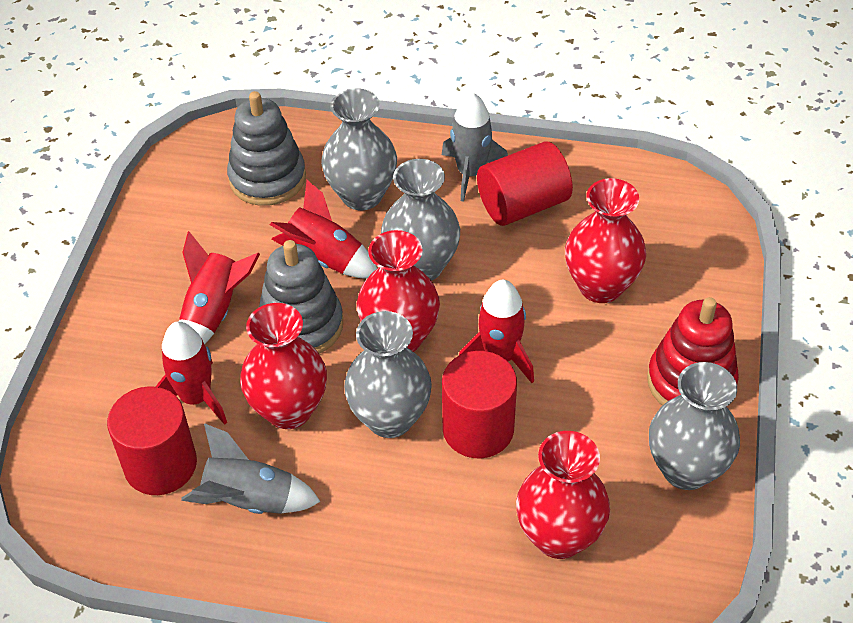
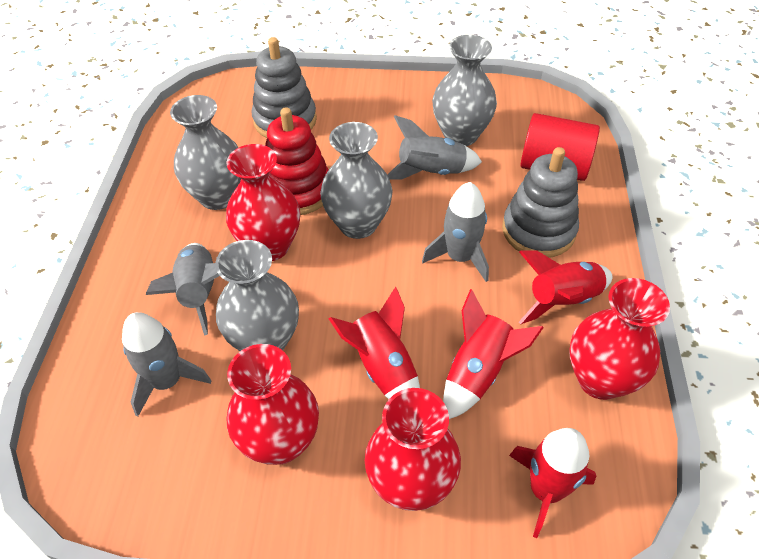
grey rocket: 2 -> 4
red cylinder: 3 -> 1

